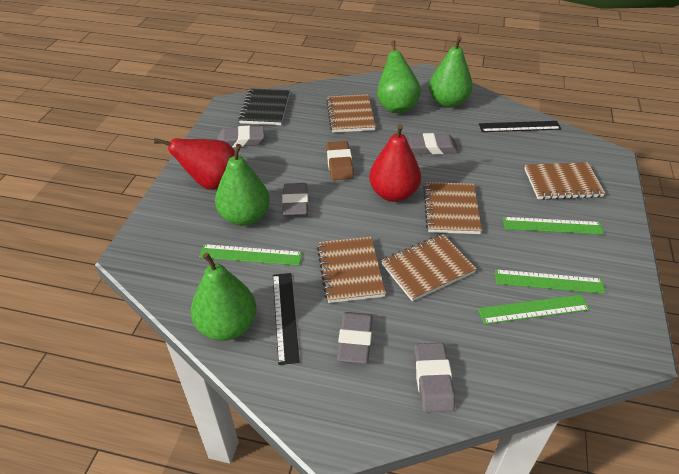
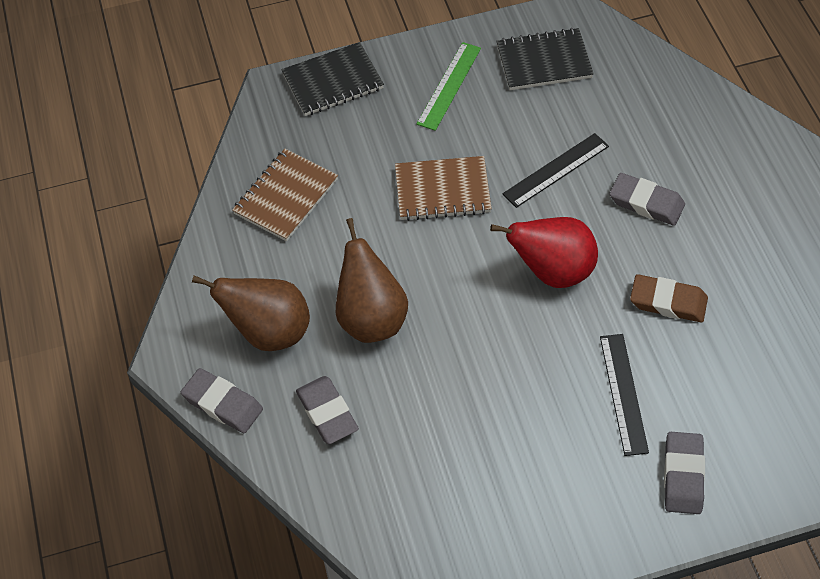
black notebook: 1 -> 2
brown notebook: 5 -> 2
brown pear: 0 -> 2
green pear: 4 -> 0
green ruler: 4 -> 1
grey eraser: 5 -> 4
red pear: 2 -> 1

